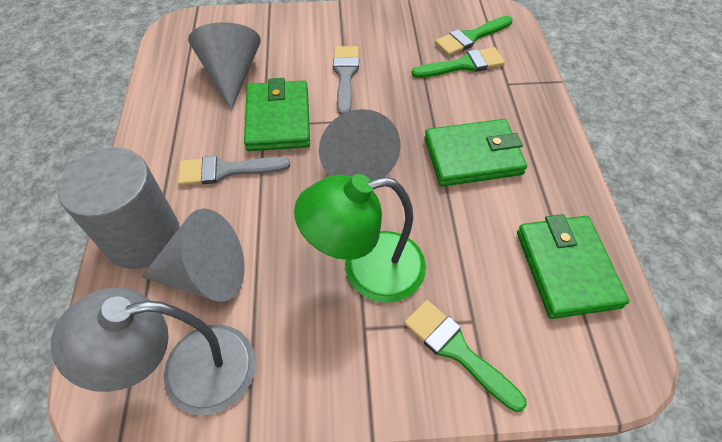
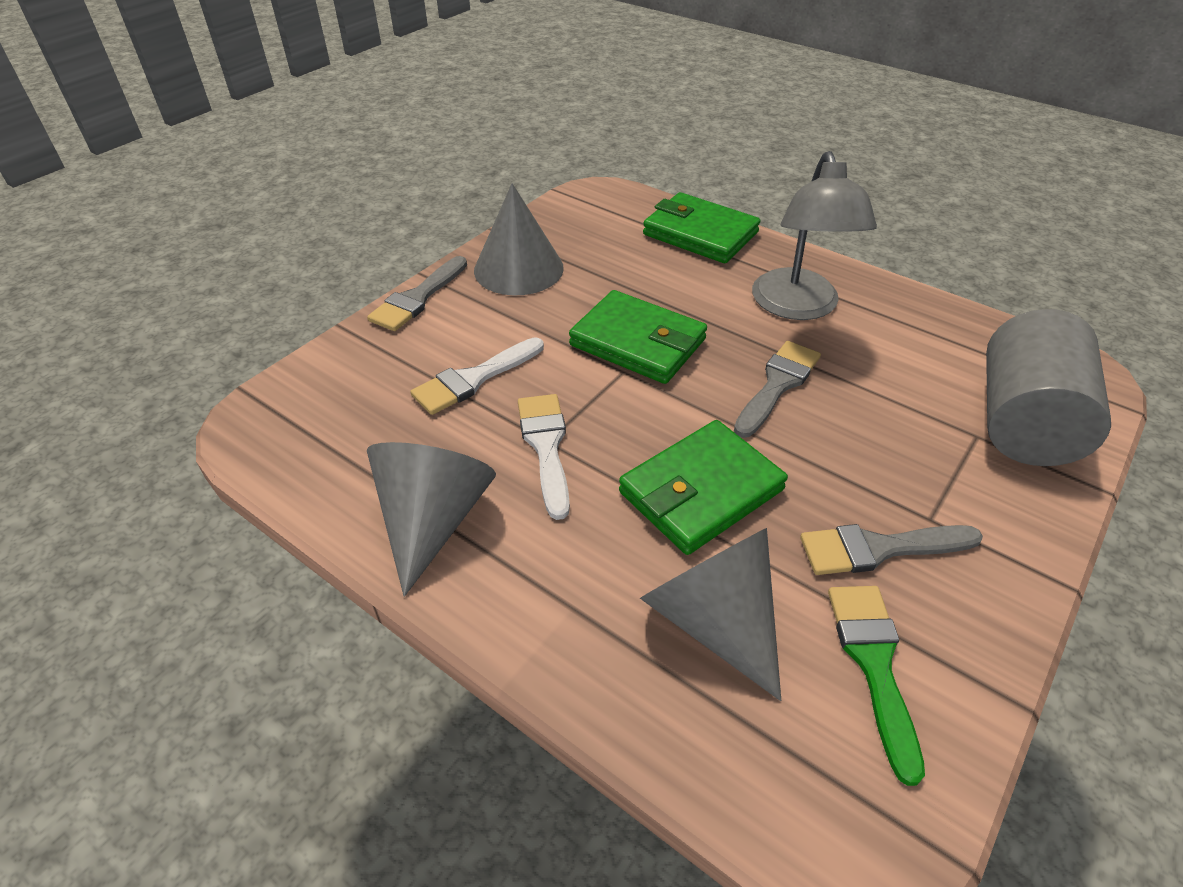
green brush: 3 -> 1
green lamp: 1 -> 0
grey brush: 2 -> 3
white brush: 0 -> 2

